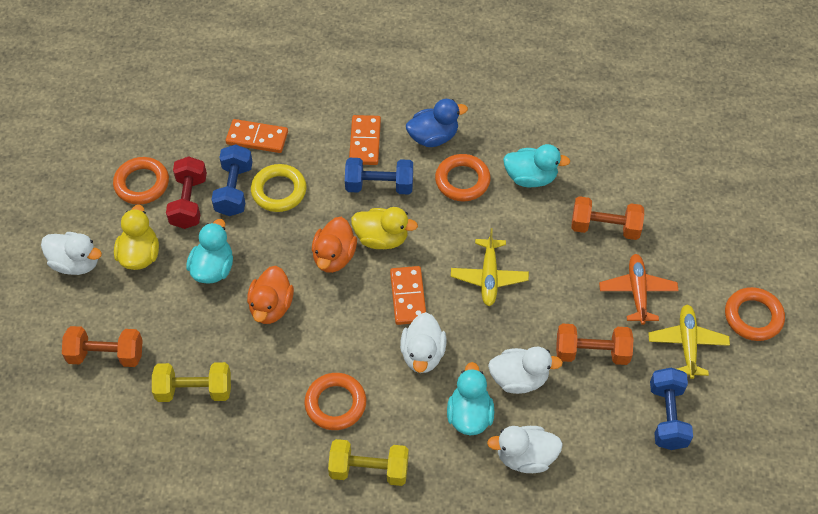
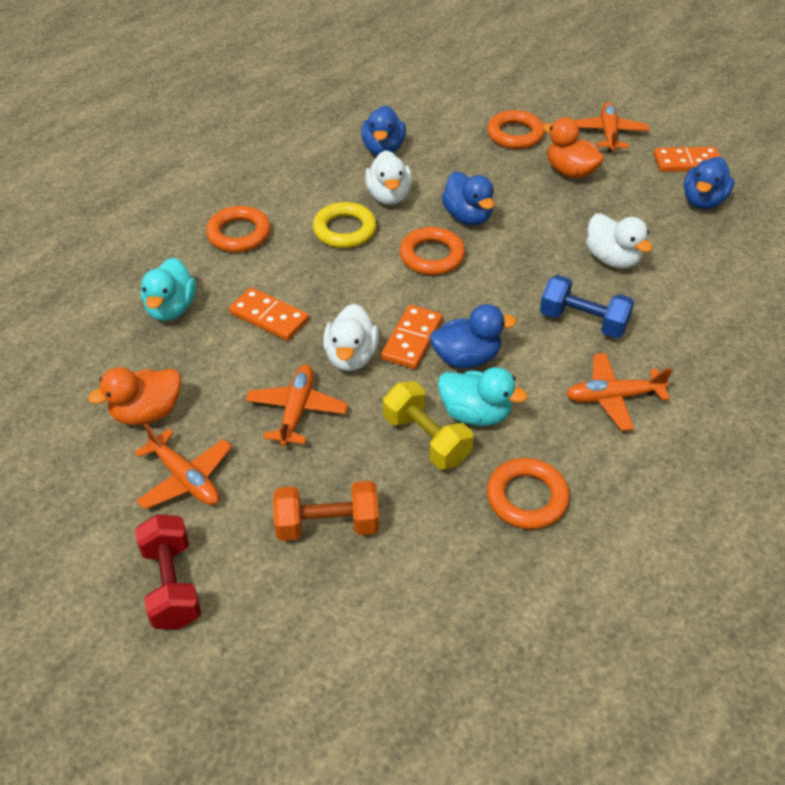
blue duck: 1 -> 4
blue dumbbell: 3 -> 1
orange dumbbell: 3 -> 1
orange plane: 1 -> 4
turquoise duck: 3 -> 2
white duck: 4 -> 3
yellow duck: 2 -> 0
yellow dumbbell: 2 -> 1
yellow plane: 2 -> 0

